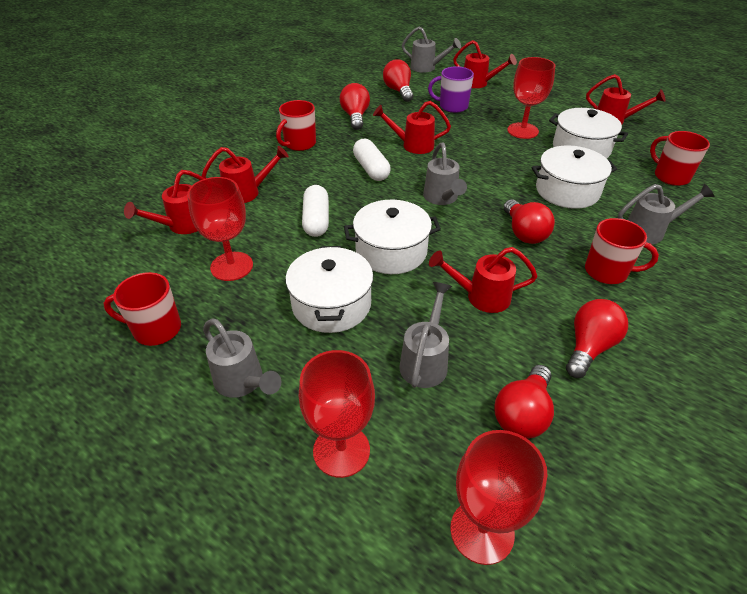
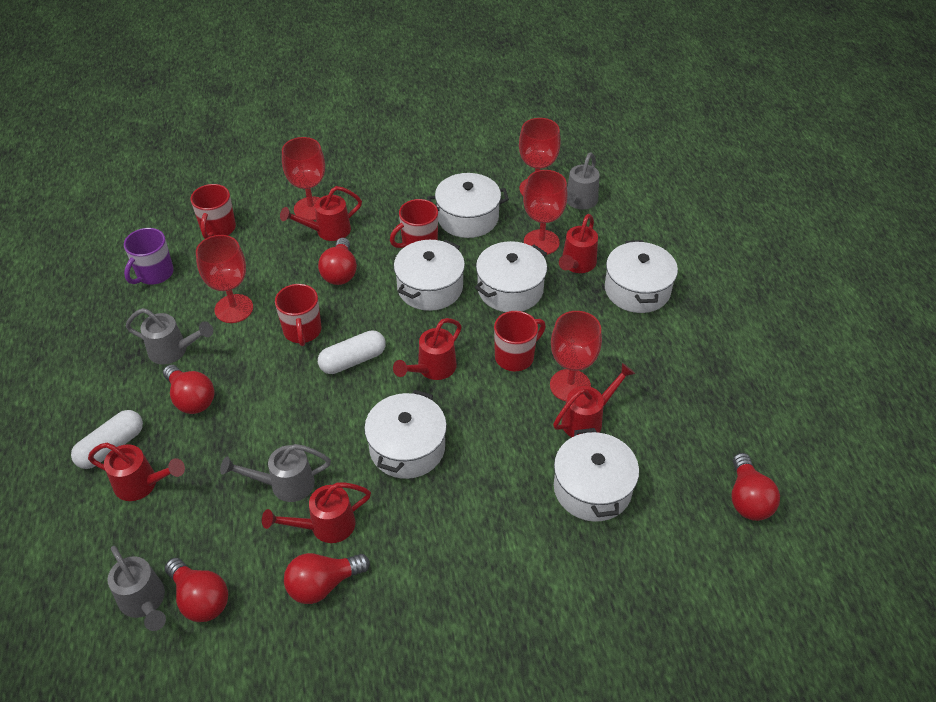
grey watering can: 5 -> 4
red goblet: 4 -> 5
white pot: 4 -> 6

